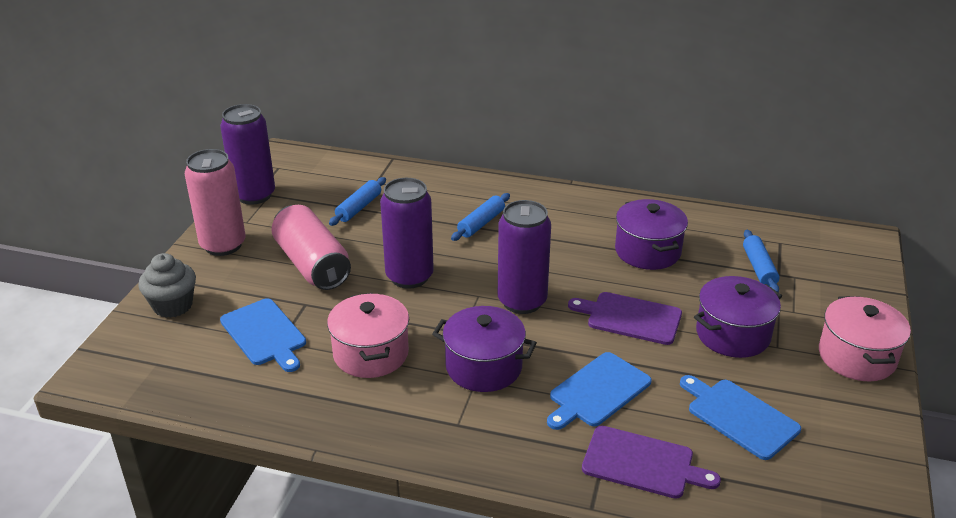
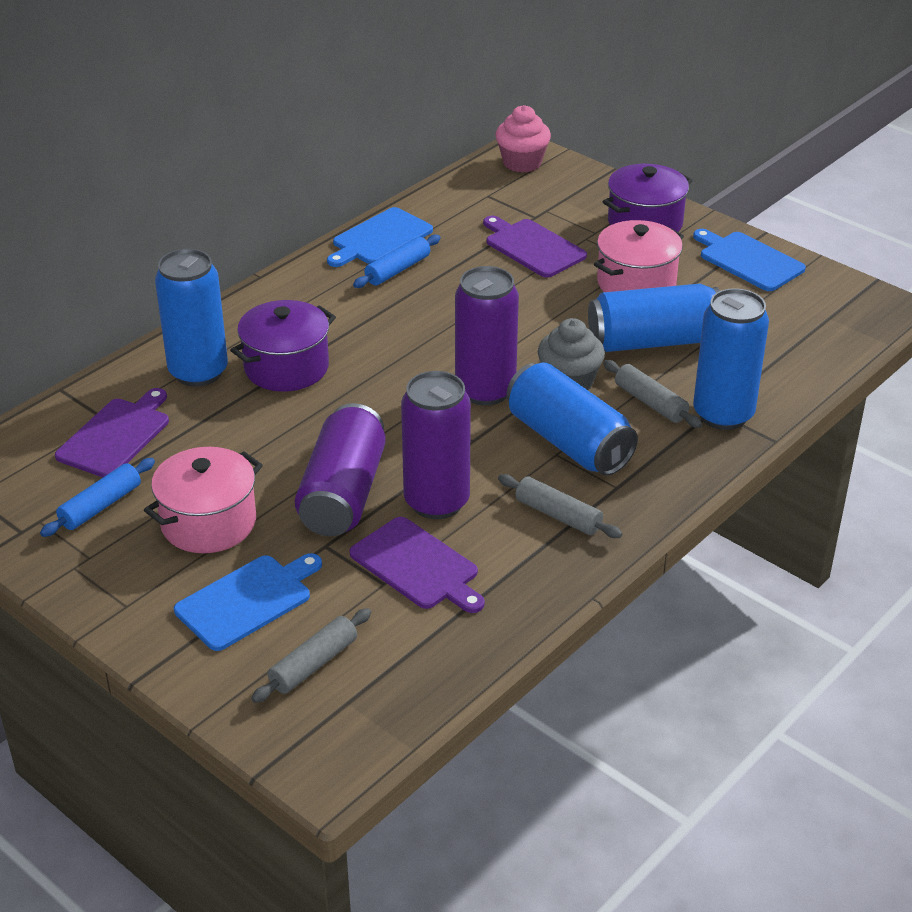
blue can: 0 -> 4
blue rolling pin: 3 -> 2
grey rolling pin: 0 -> 3
pink can: 2 -> 0
pink cupcake: 0 -> 1
purple cutting board: 2 -> 3
purple pot: 3 -> 2

